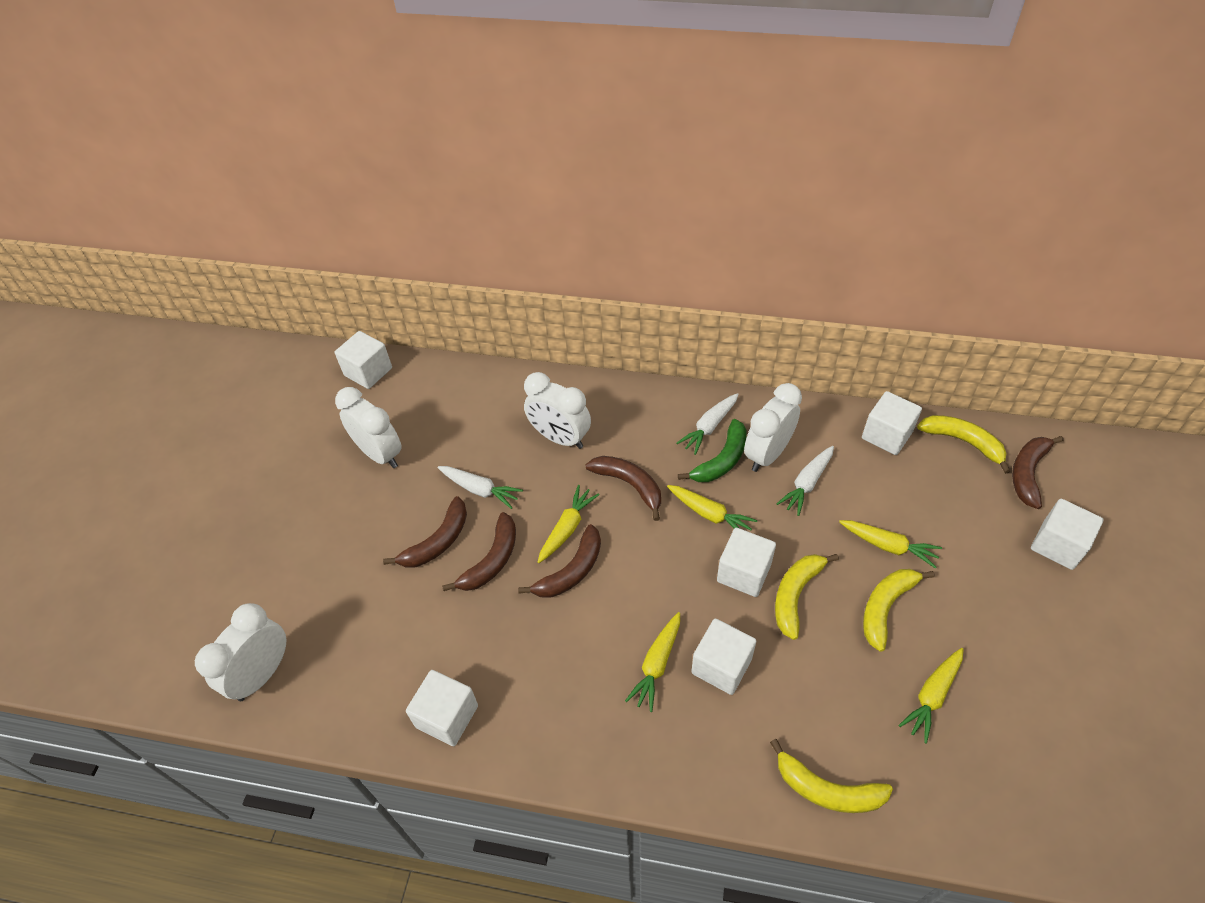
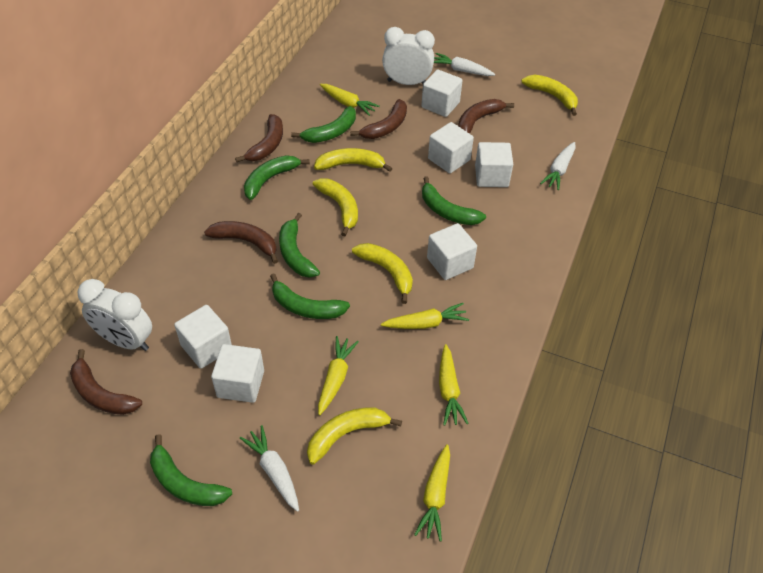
green banana: 1 -> 6
white clock: 4 -> 2
yellow banana: 4 -> 5

